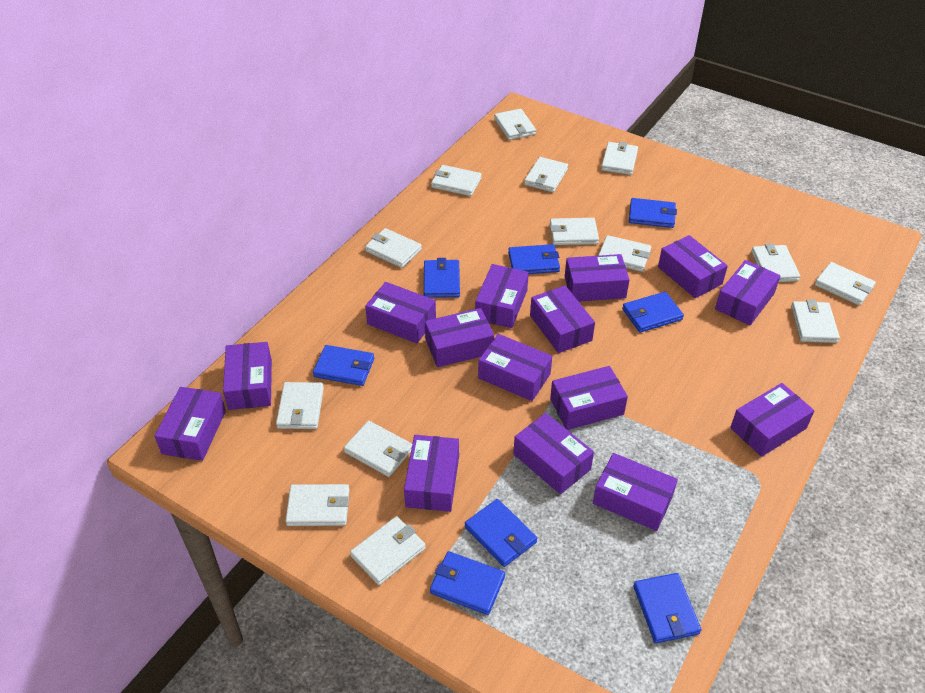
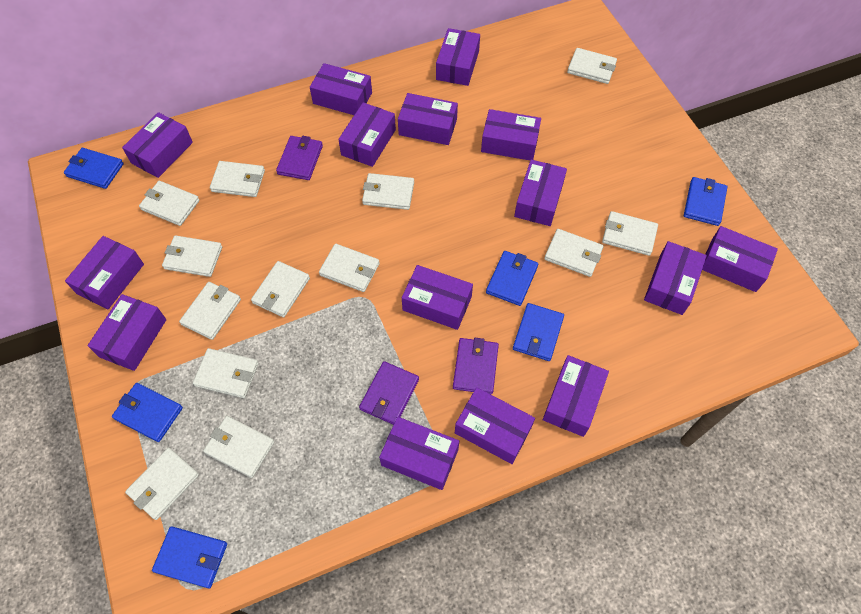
blue wallet: 8 -> 6
purple wallet: 0 -> 3
white wallet: 14 -> 13

